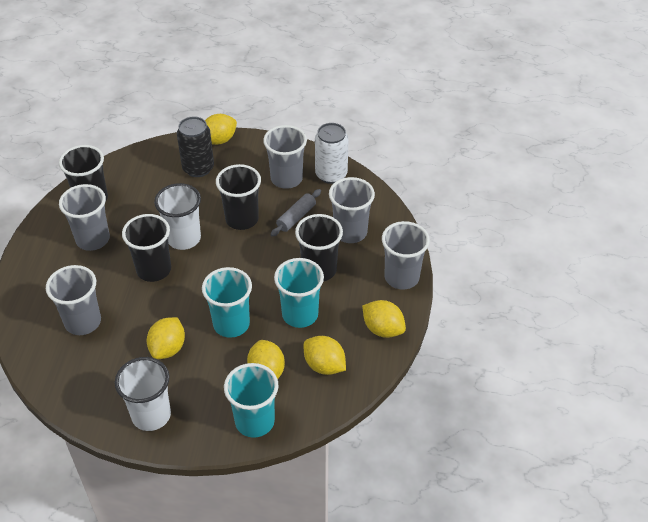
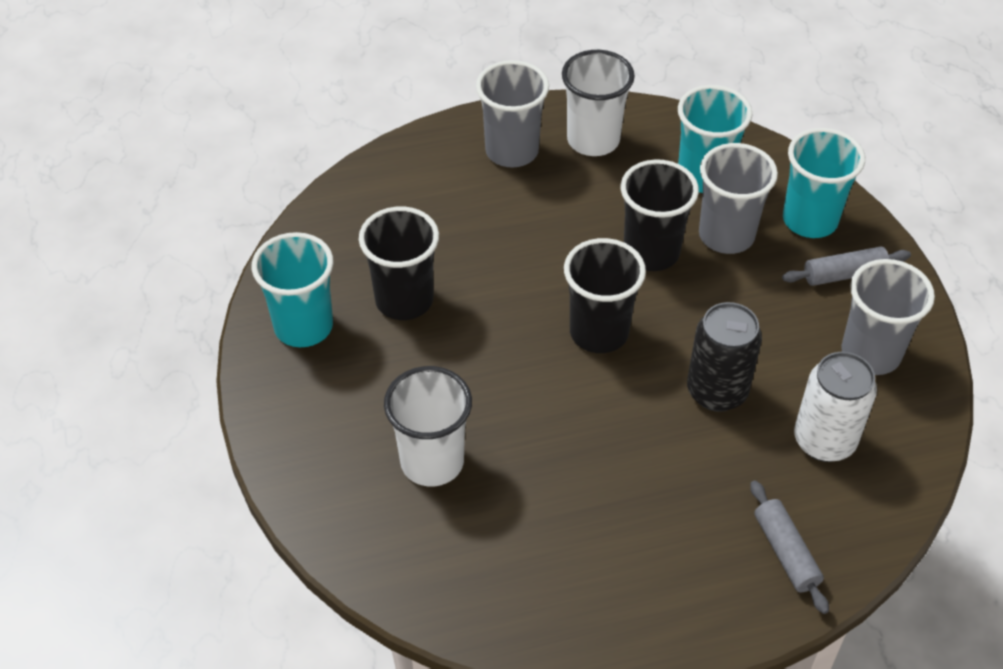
black cup: 4 -> 3
grey cup: 5 -> 3
grey rolling pin: 1 -> 2
yellow lemon: 5 -> 0

